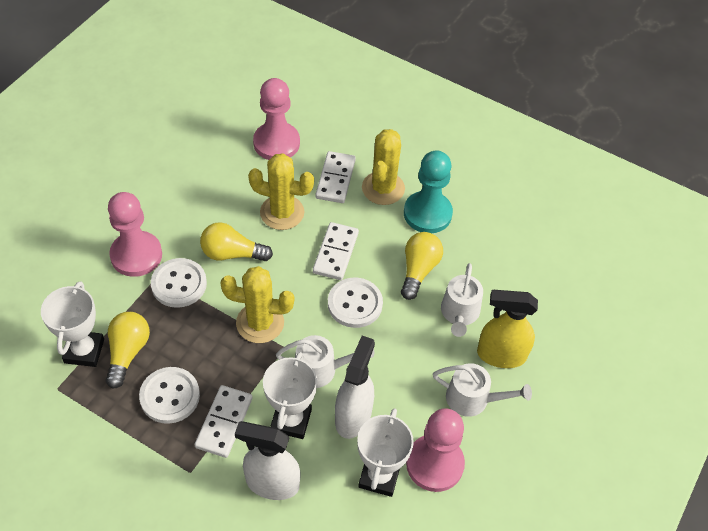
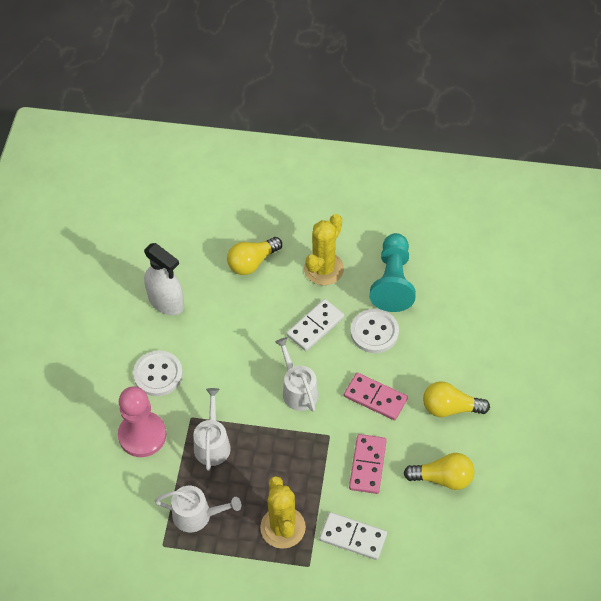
pink domino: 0 -> 2
pink pawn: 3 -> 1
white button: 3 -> 2
white domino: 3 -> 2
white spray bottle: 2 -> 1
white trophy: 3 -> 0
yellow cactus: 3 -> 2
yellow spray bottle: 1 -> 0

